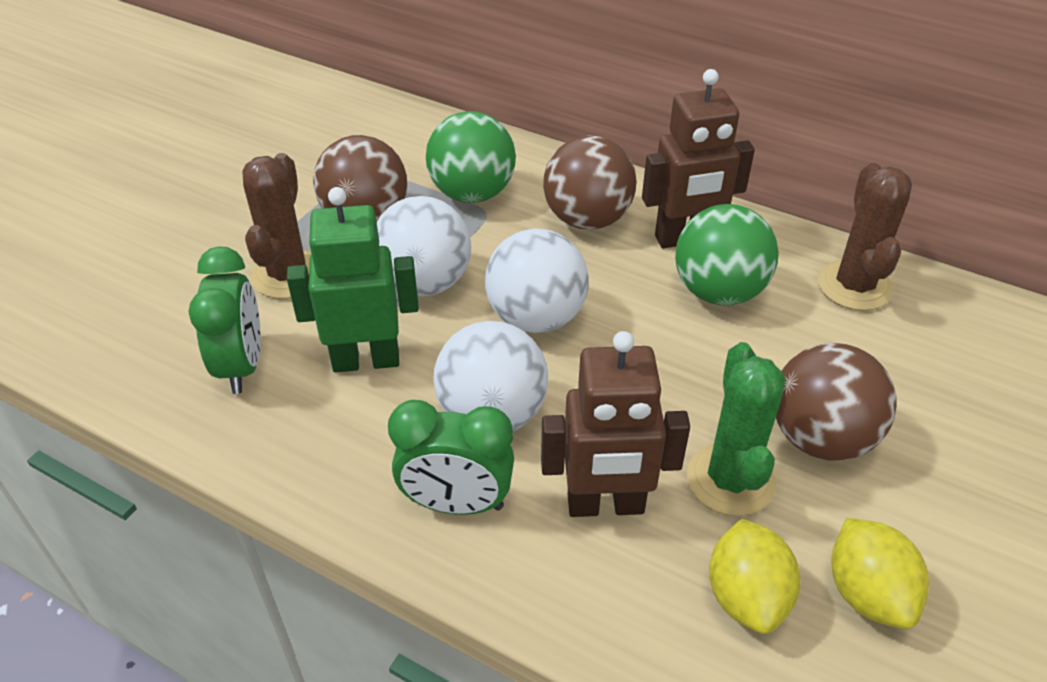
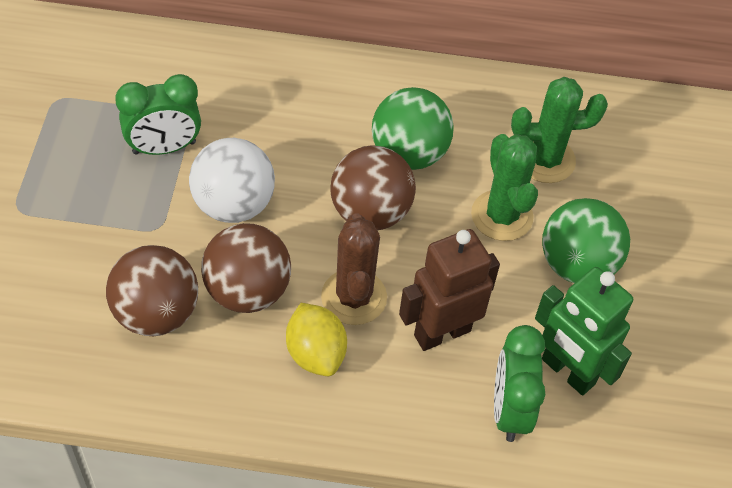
brown cactus: 2 -> 1
brown robot: 2 -> 1
green cactus: 1 -> 2
white ball: 3 -> 1
yellow lemon: 2 -> 1

